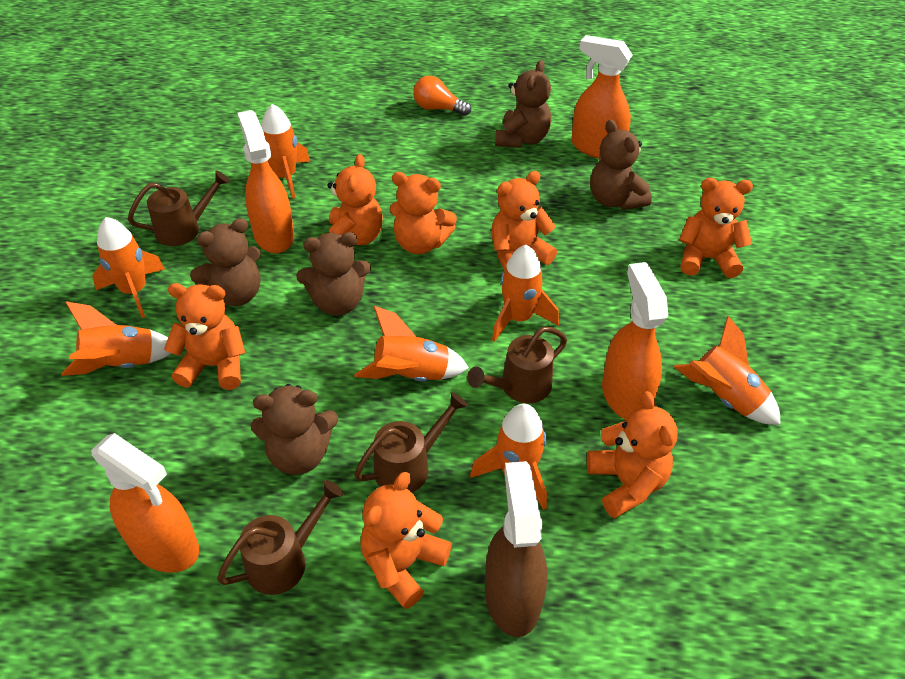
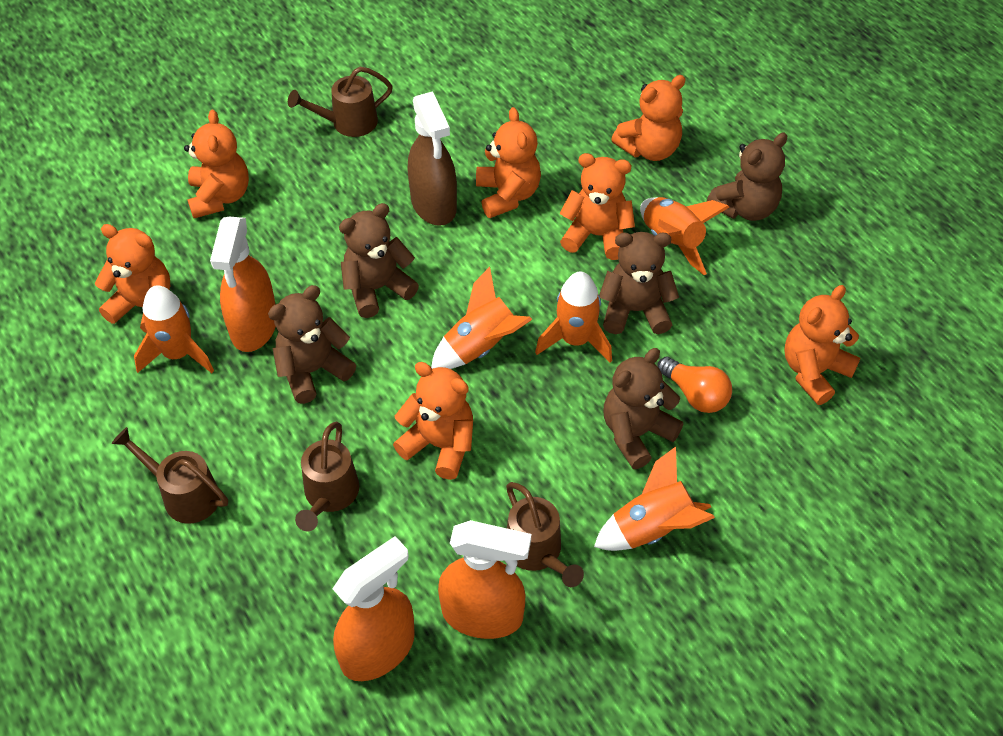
orange rocket: 7 -> 5
orange spray bottle: 4 -> 3

